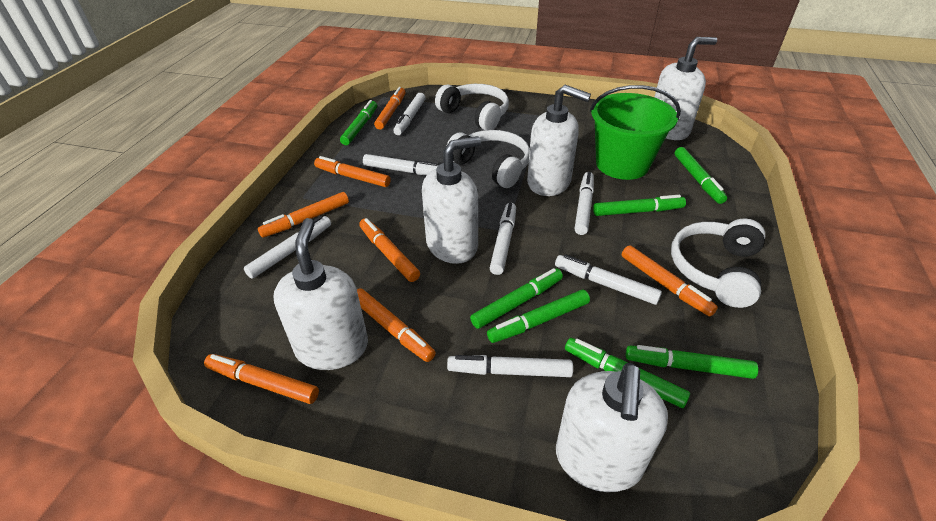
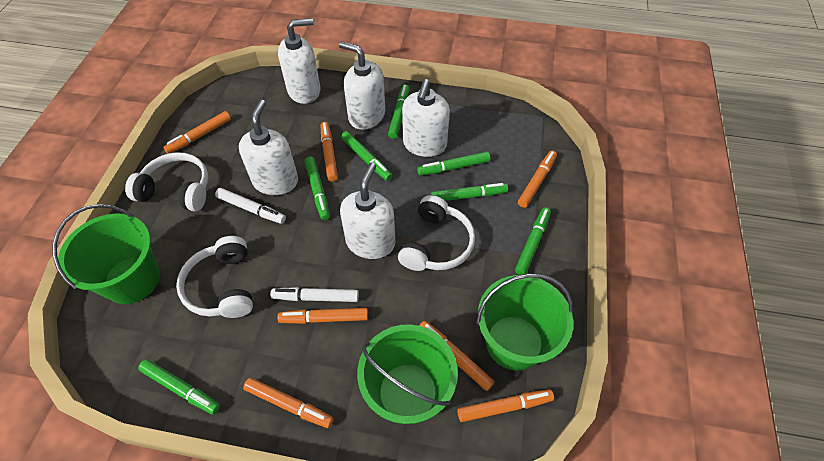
green bucket: 1 -> 3
white marker: 7 -> 2

